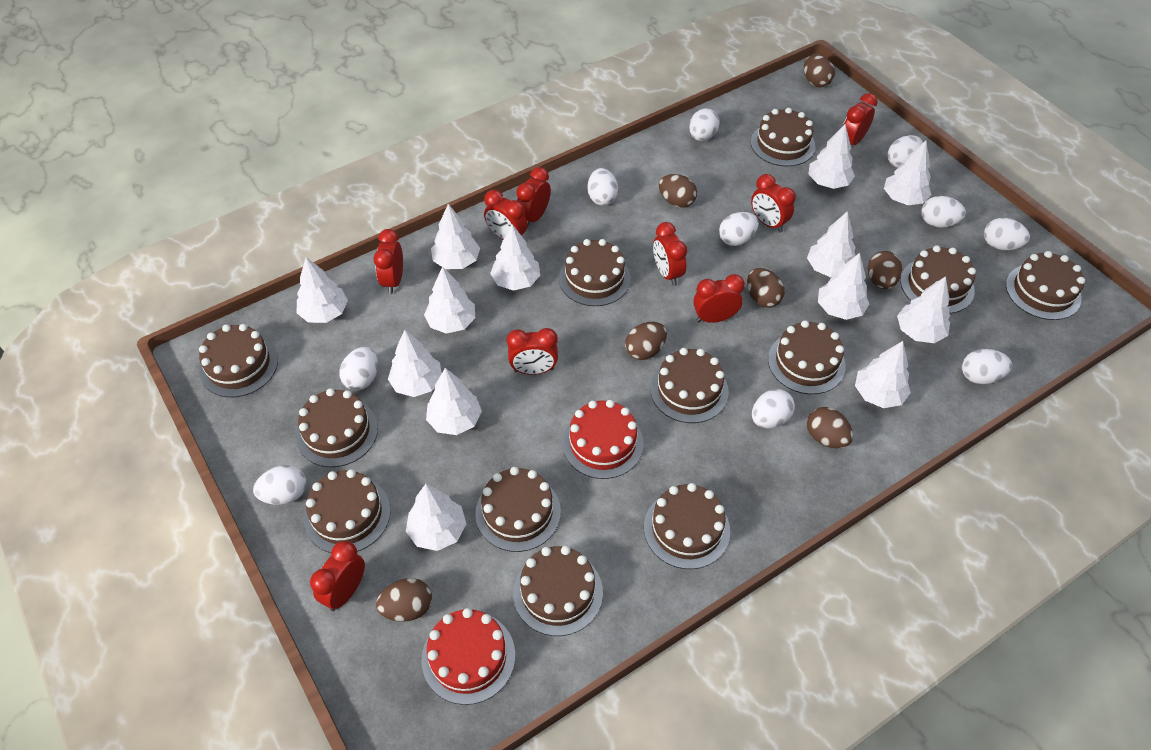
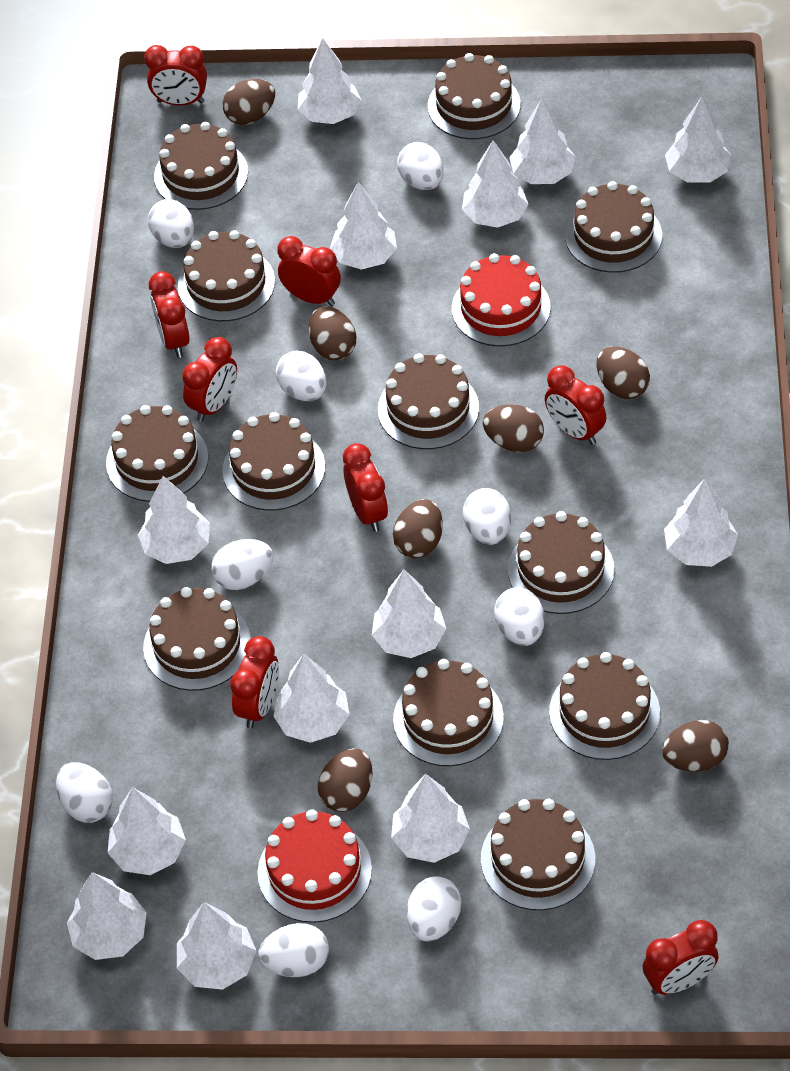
red clock: 9 -> 8
white egg: 10 -> 9

